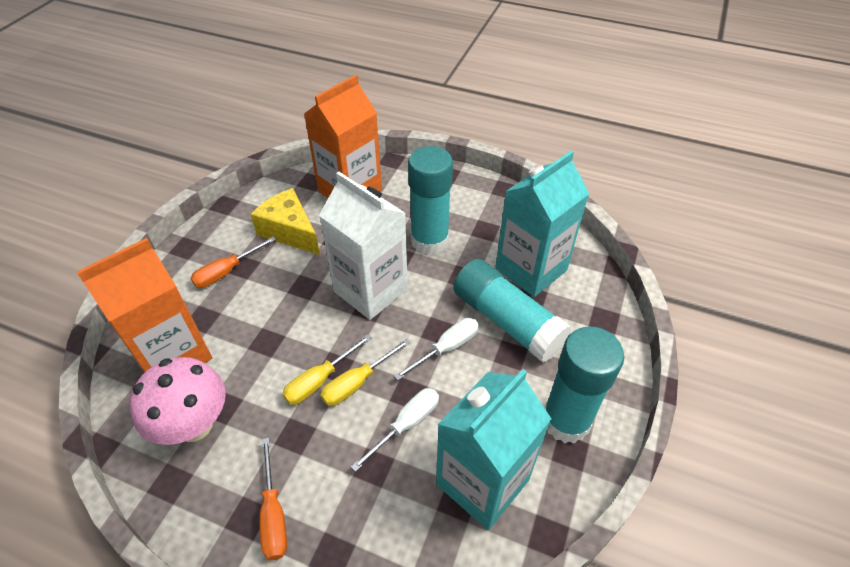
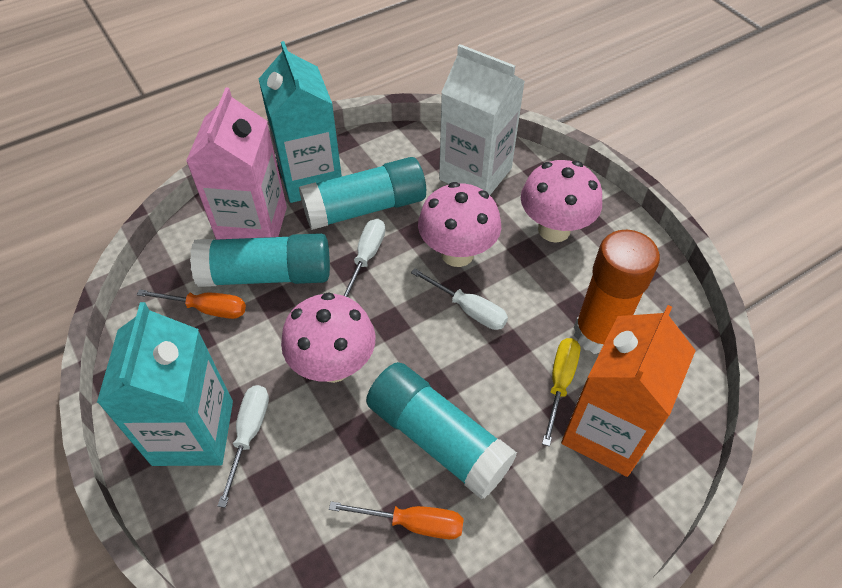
orange carton: 2 -> 1
orange glue stick: 0 -> 1
pink carton: 0 -> 1
pink mushroom: 1 -> 3
white screwdriver: 2 -> 3
yellow cheese: 1 -> 0
yellow screwdriver: 2 -> 1

